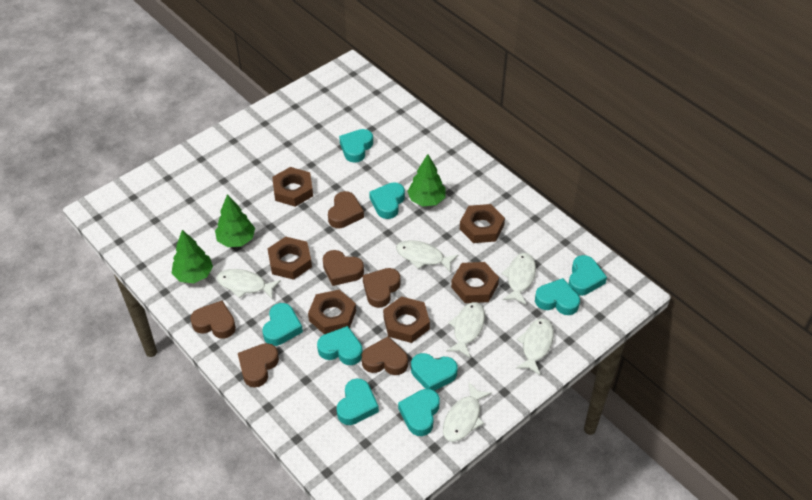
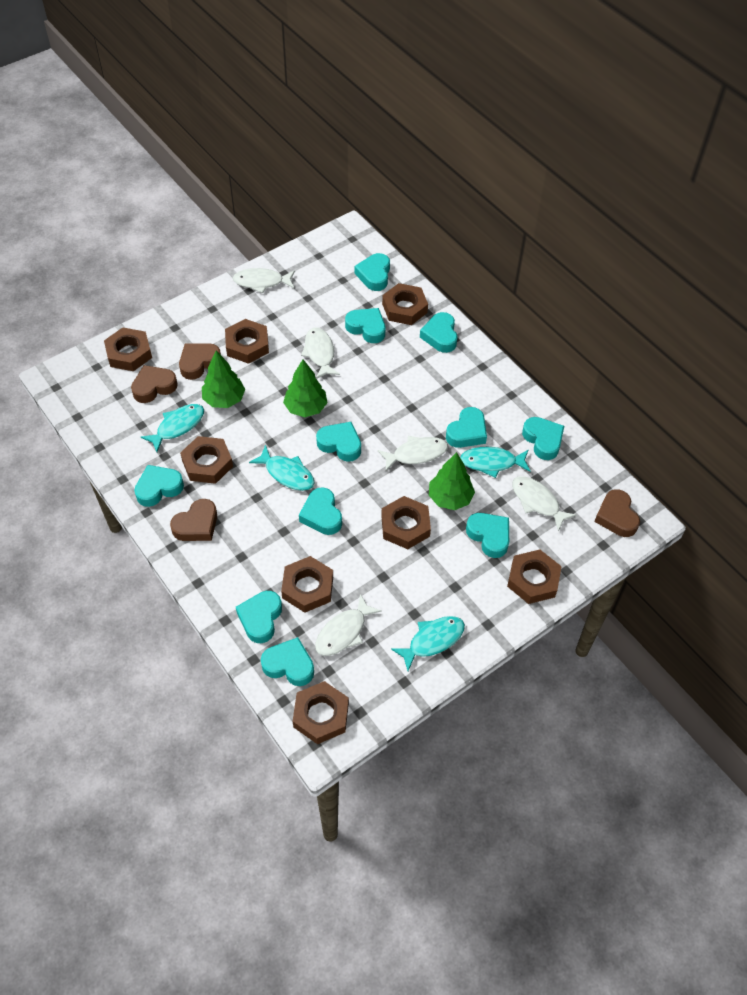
brown heart: 6 -> 4
brown nut: 6 -> 8
turquoise fish: 0 -> 4
turquoise heart: 9 -> 11
white fish: 6 -> 5

